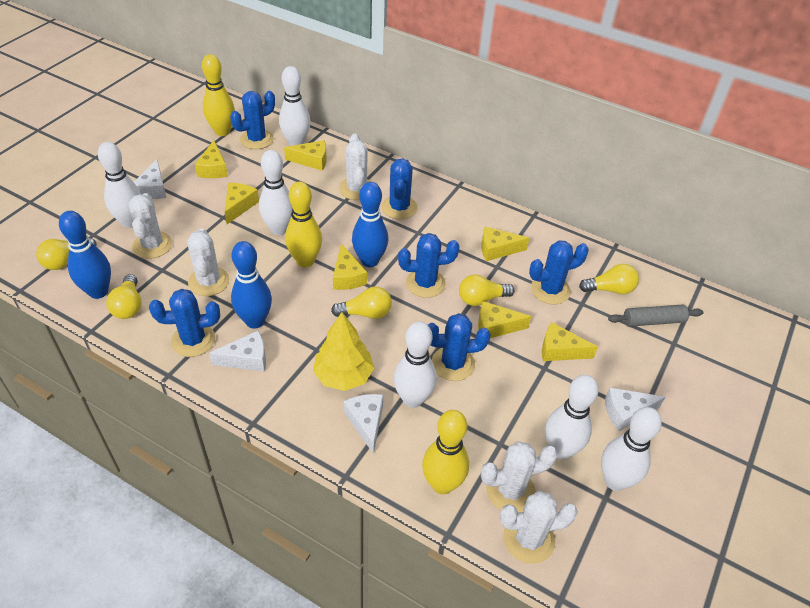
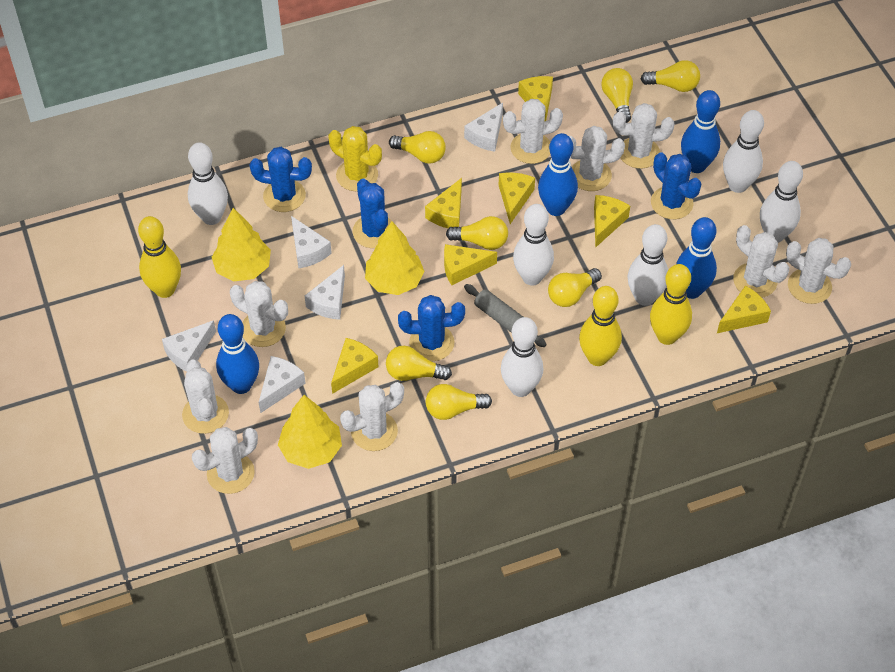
blue bowling pin: 3 -> 4
blue cactus: 6 -> 4
white cactus: 5 -> 9
white cheese: 4 -> 5
yellow cactus: 0 -> 1
yellow light bulb: 5 -> 7
yellow tree: 1 -> 3

